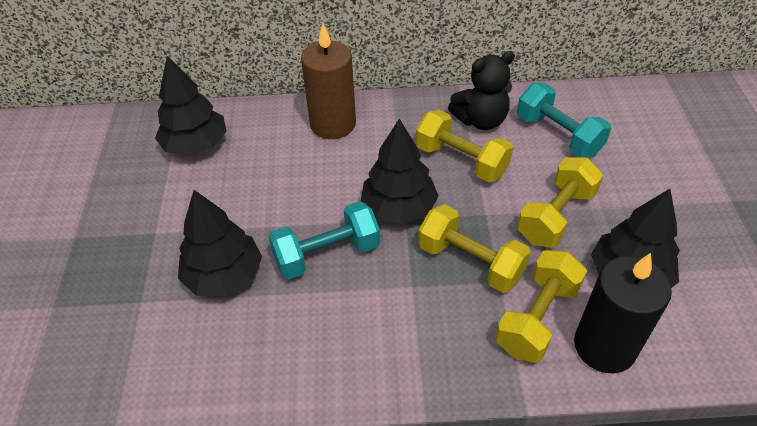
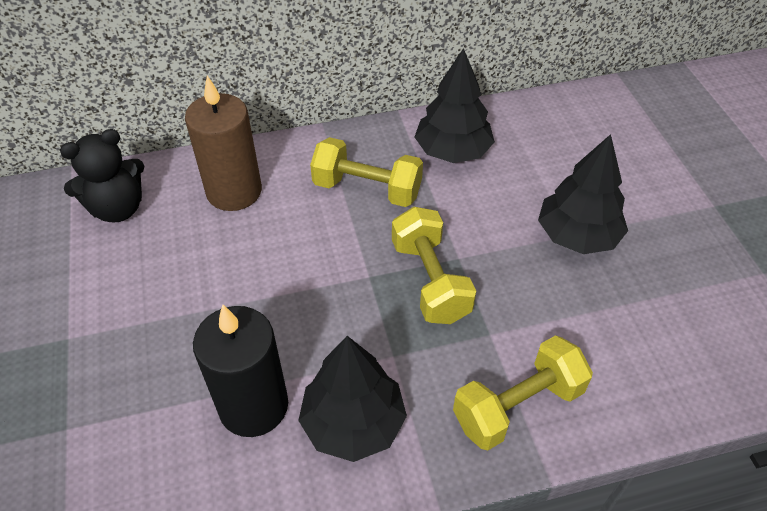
black tree: 4 -> 3
turquoise dumbbell: 2 -> 0
yellow dumbbell: 4 -> 3

